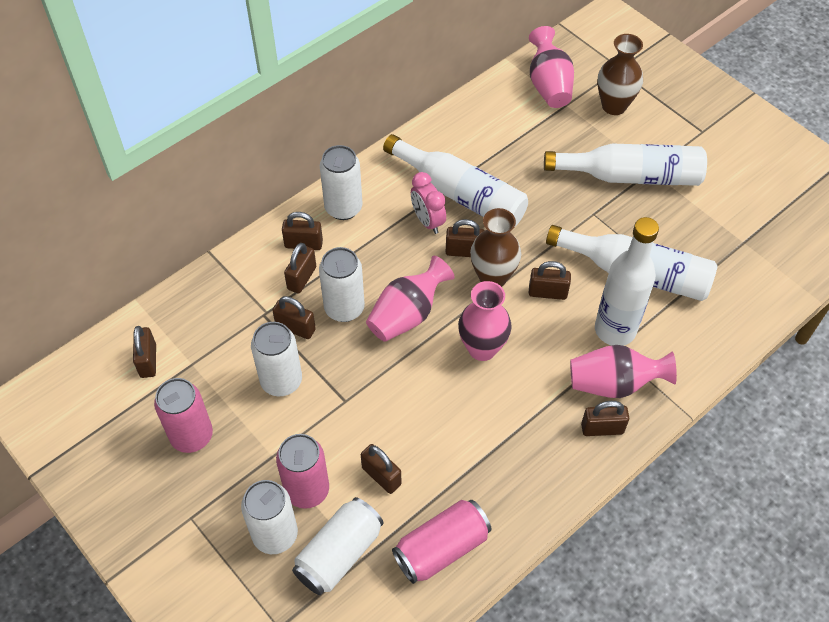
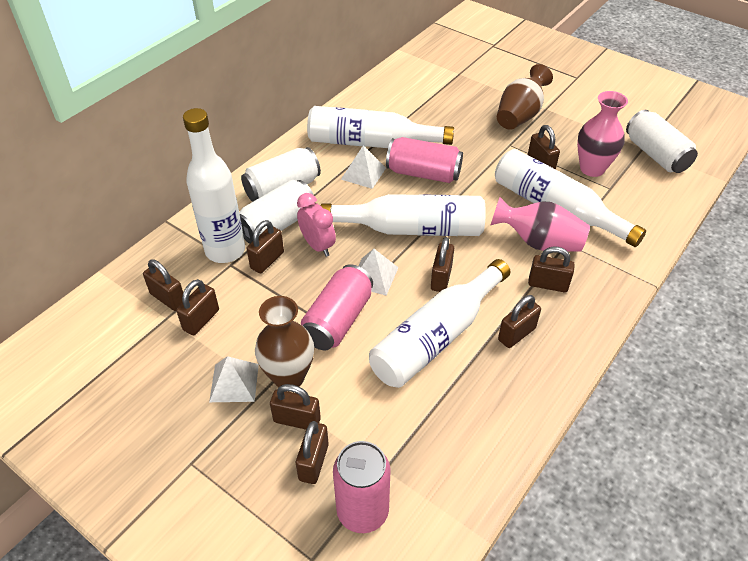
brown padlock: 8 -> 9
pink vase: 4 -> 2
white bottle: 4 -> 5
white can: 5 -> 3
white pyramid: 0 -> 3

